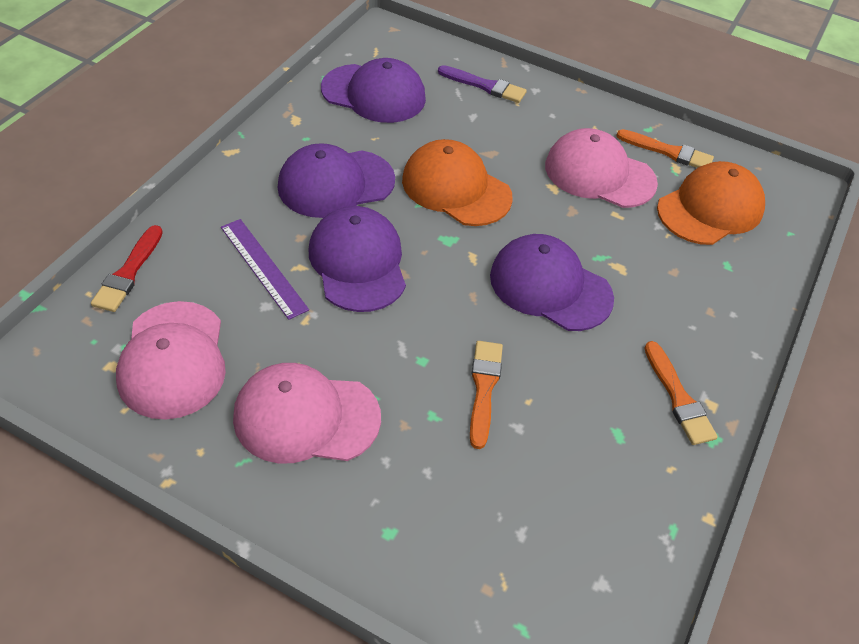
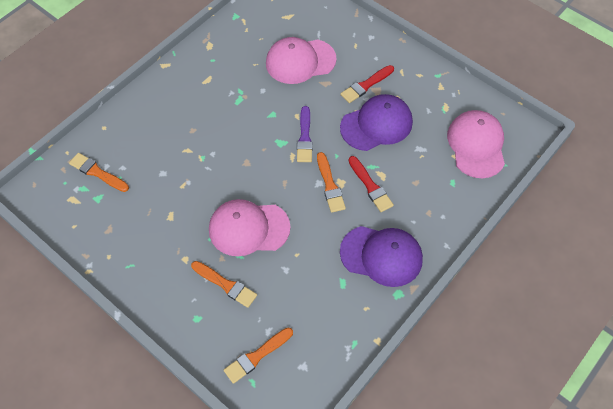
orange brush: 3 -> 4
orange cap: 2 -> 0
purple cap: 4 -> 2
purple ruler: 1 -> 0
red brush: 1 -> 2

